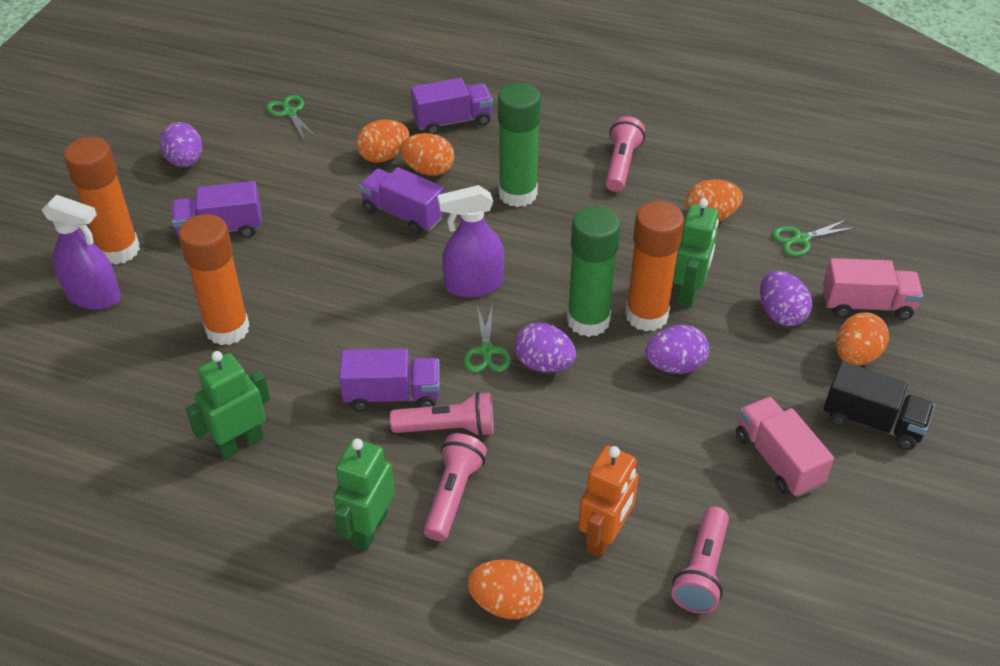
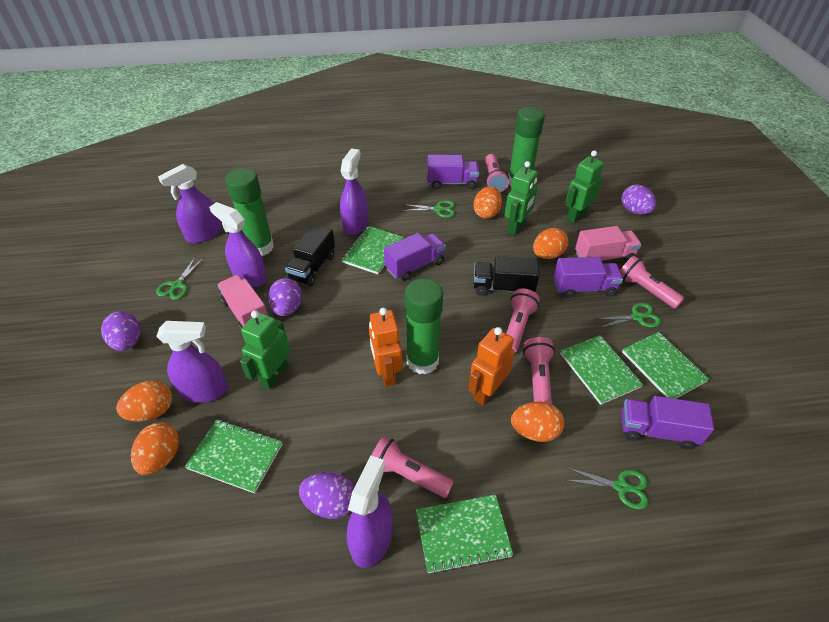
black truck: 1 -> 2
green glue stick: 2 -> 3
green notebook: 0 -> 5
green scissors: 3 -> 4
orange glue stick: 3 -> 0
orange robot: 1 -> 2
pink flashlight: 4 -> 5
purple spray bottle: 2 -> 5

